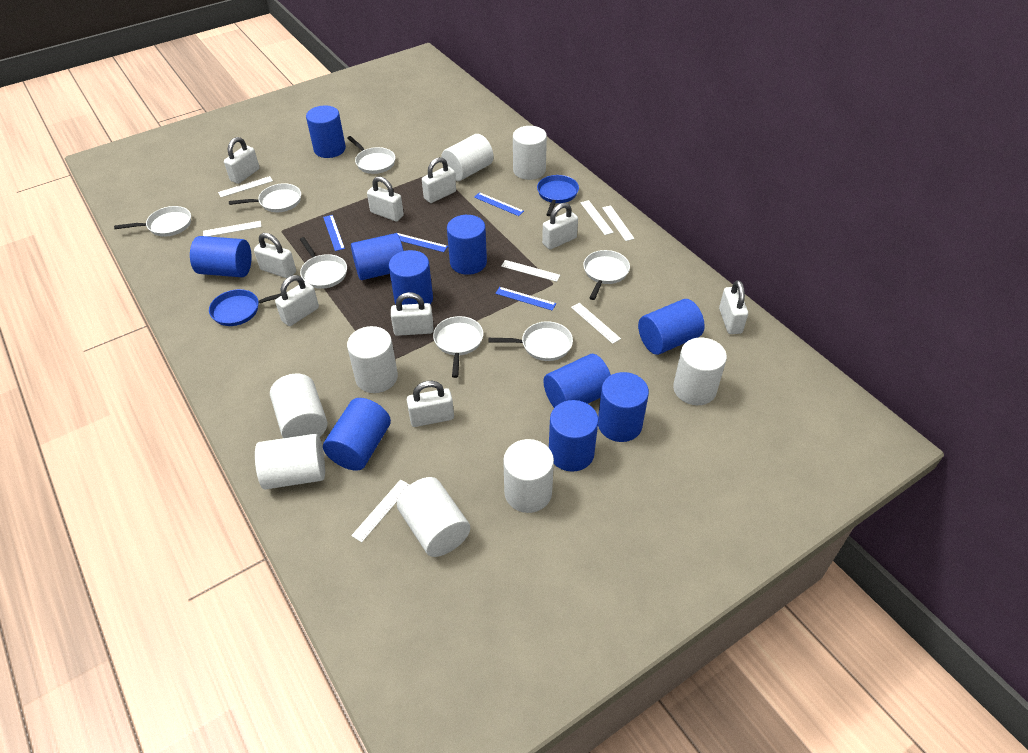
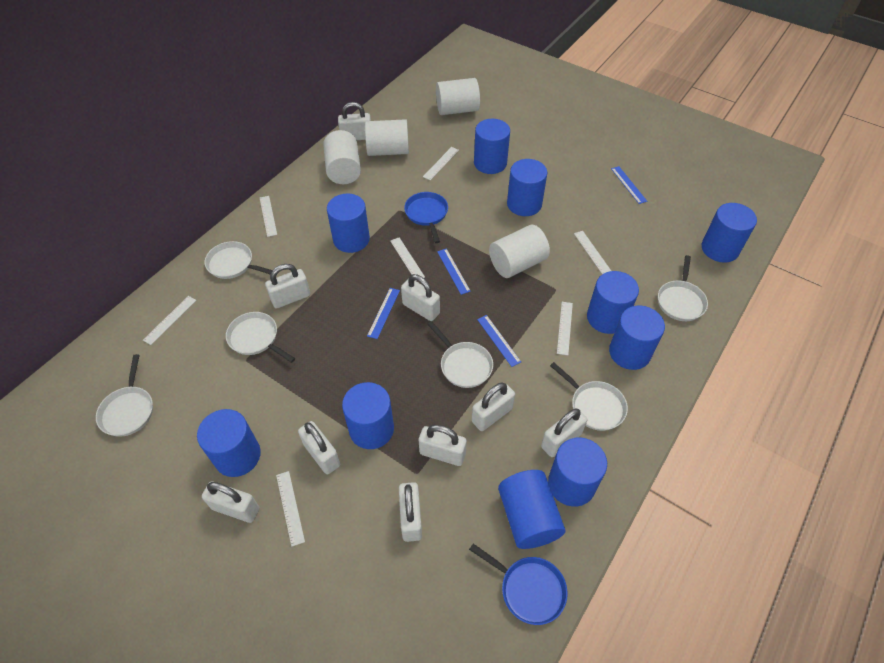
white cylinder: 8 -> 4
white pan: 7 -> 6

